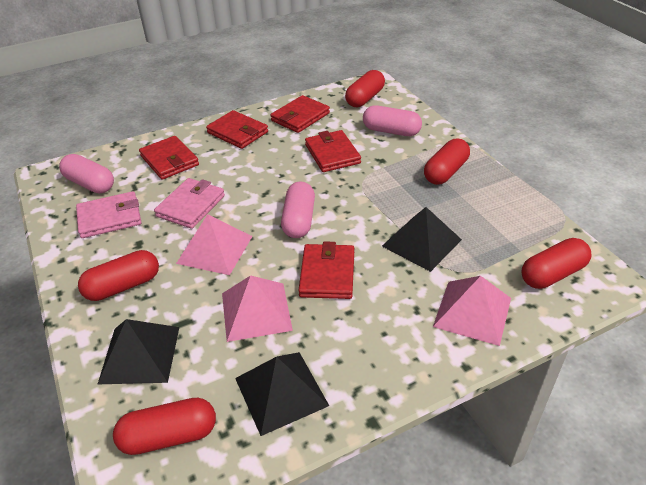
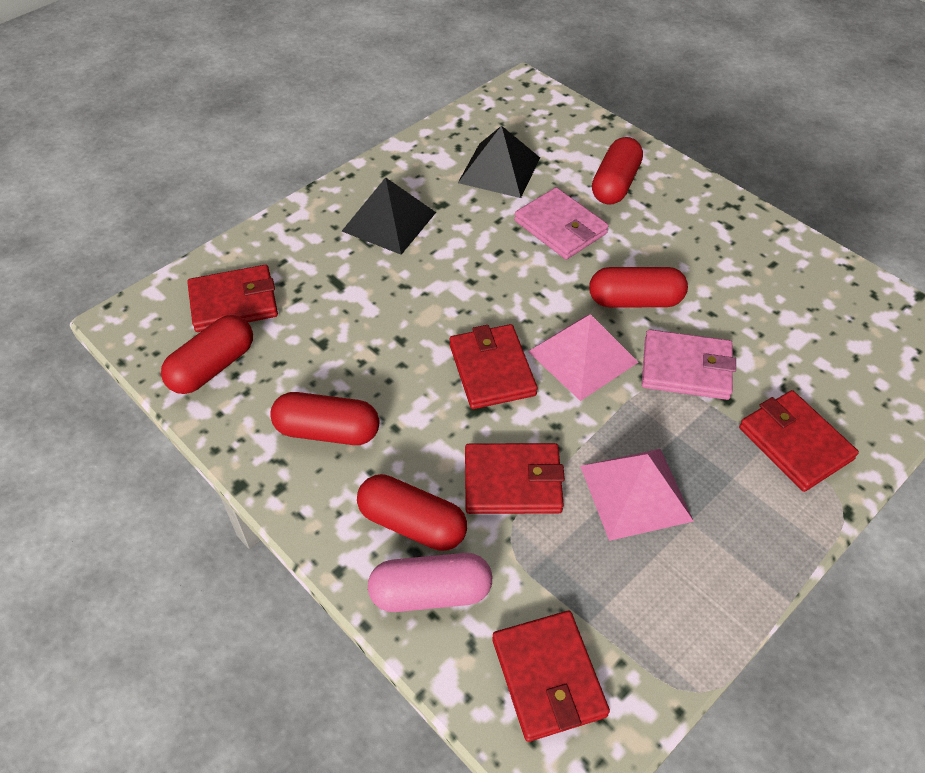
black pyramid: 3 -> 2
pink capsule: 3 -> 1
pink pyramid: 3 -> 2

